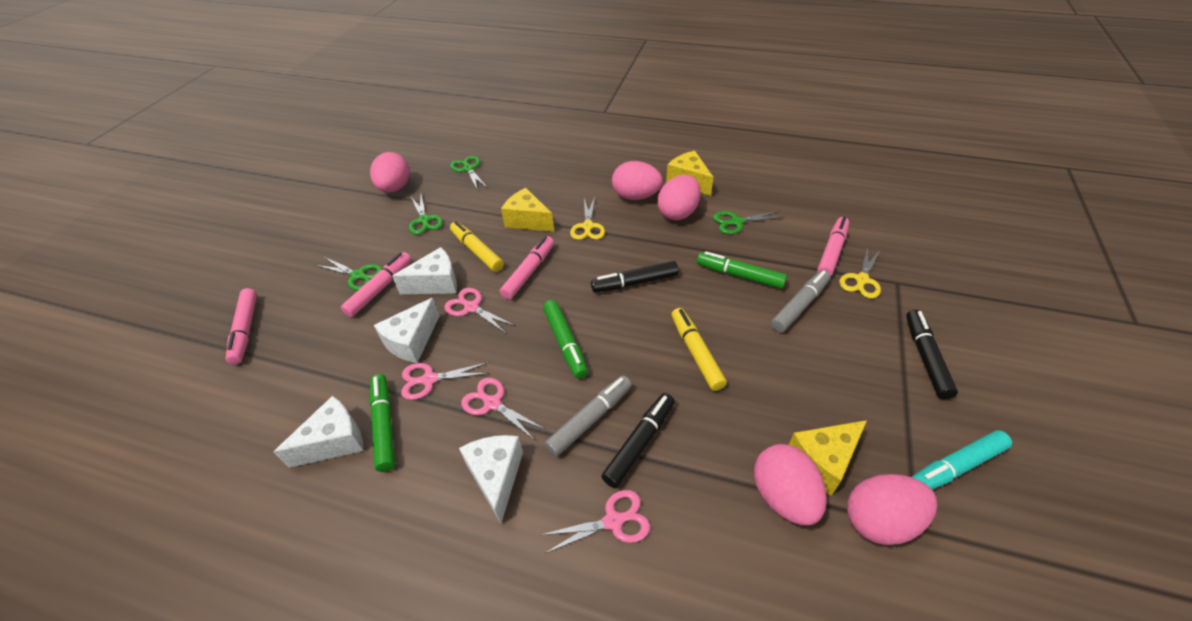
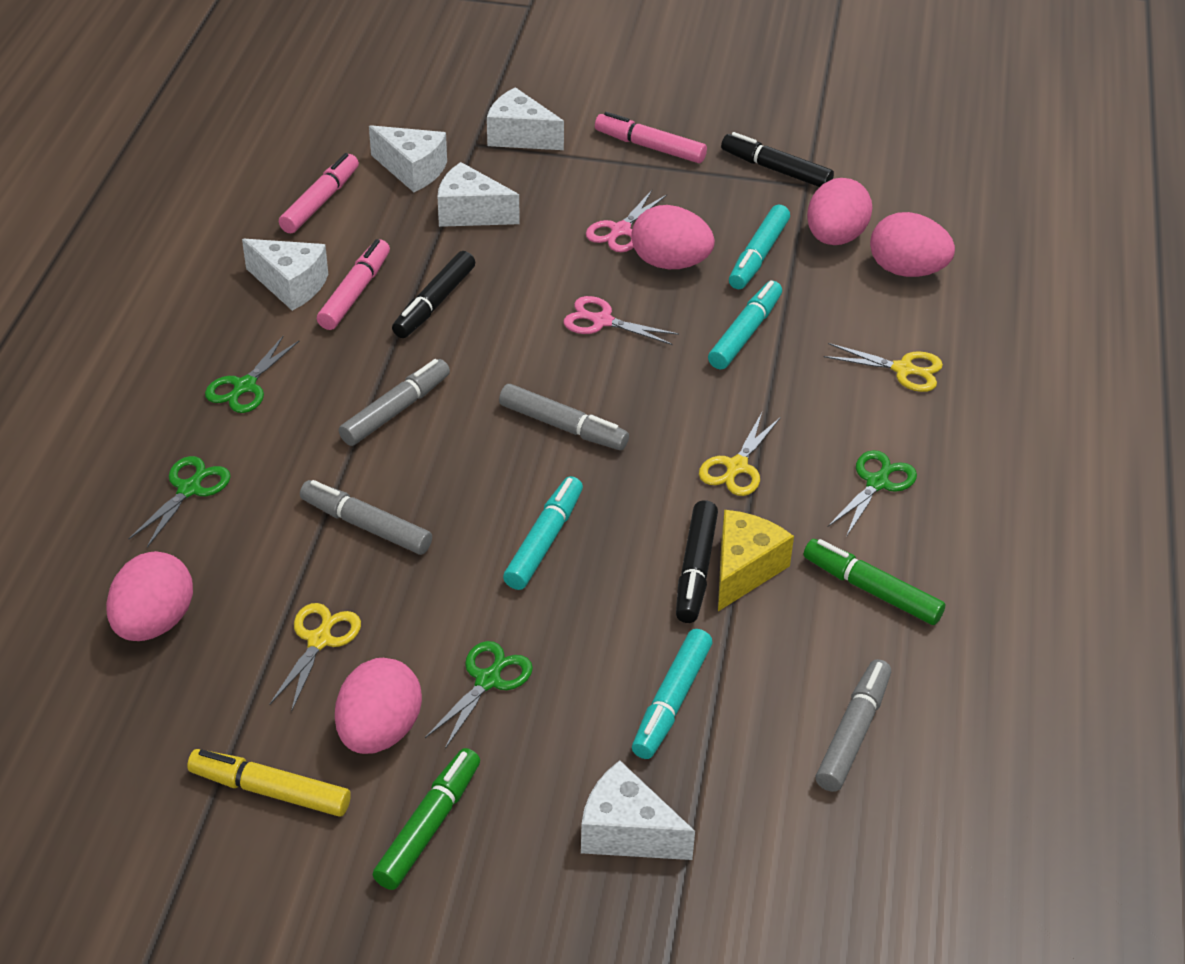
green marker: 3 -> 2
grey marker: 2 -> 4
pink marker: 4 -> 3
pink scissors: 4 -> 2
turquoise marker: 1 -> 4
white cheese: 4 -> 5
yellow cheese: 3 -> 1
yellow marker: 2 -> 1
yellow scissors: 2 -> 3

